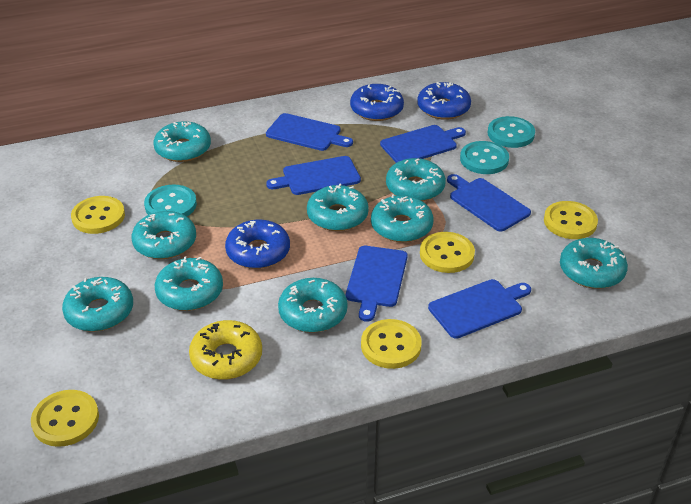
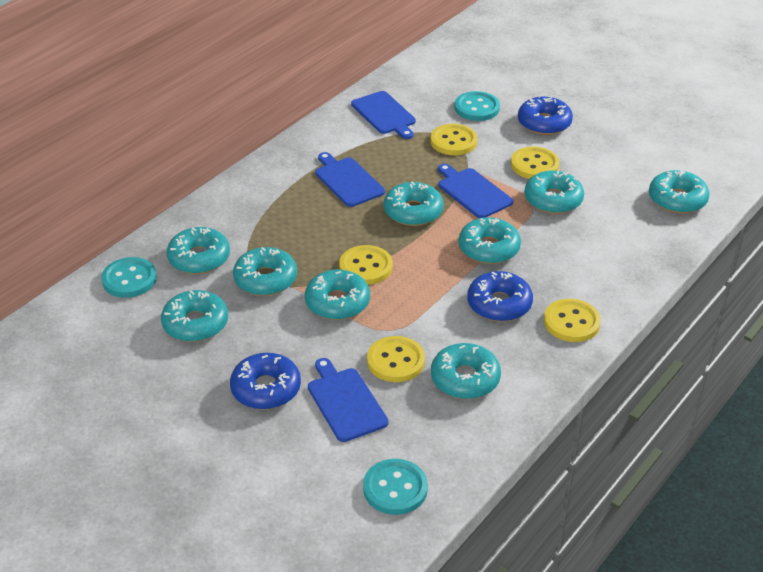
blue cutting board: 6 -> 4
yellow donut: 1 -> 0

